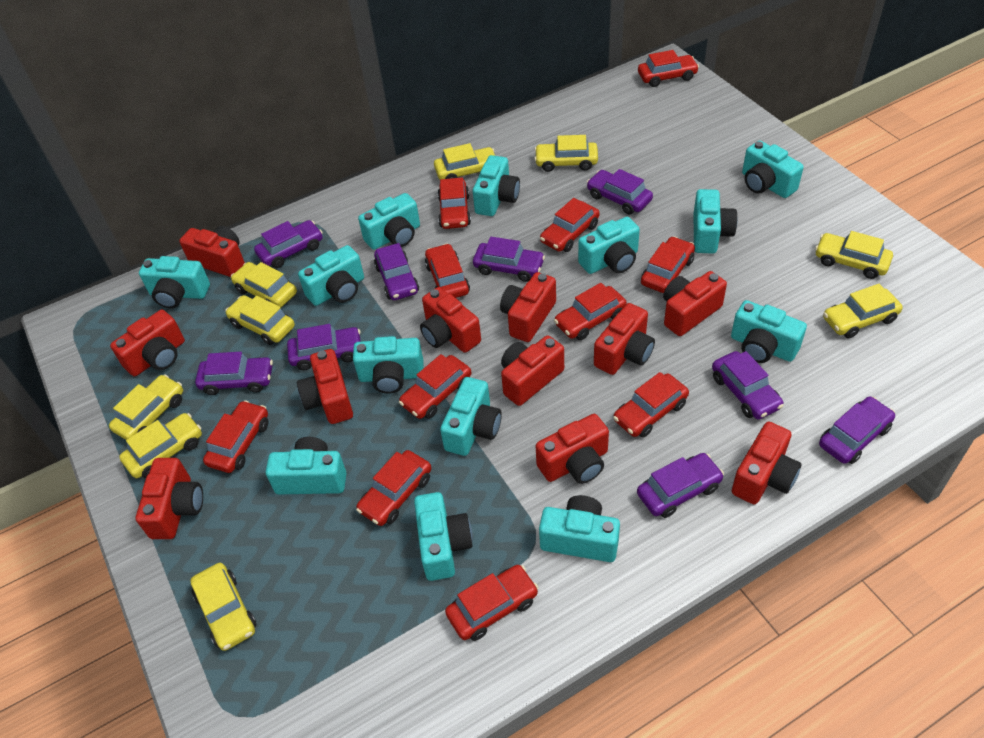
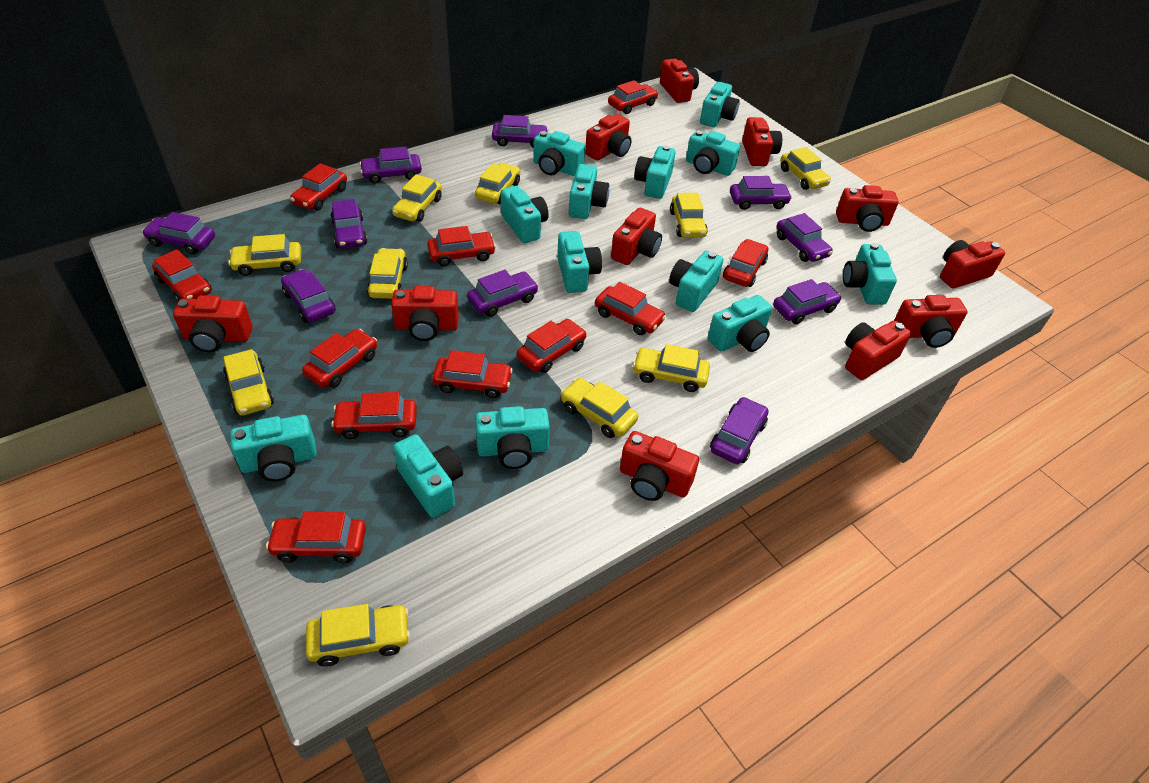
purple car: 9 -> 10
yellow car: 9 -> 10

